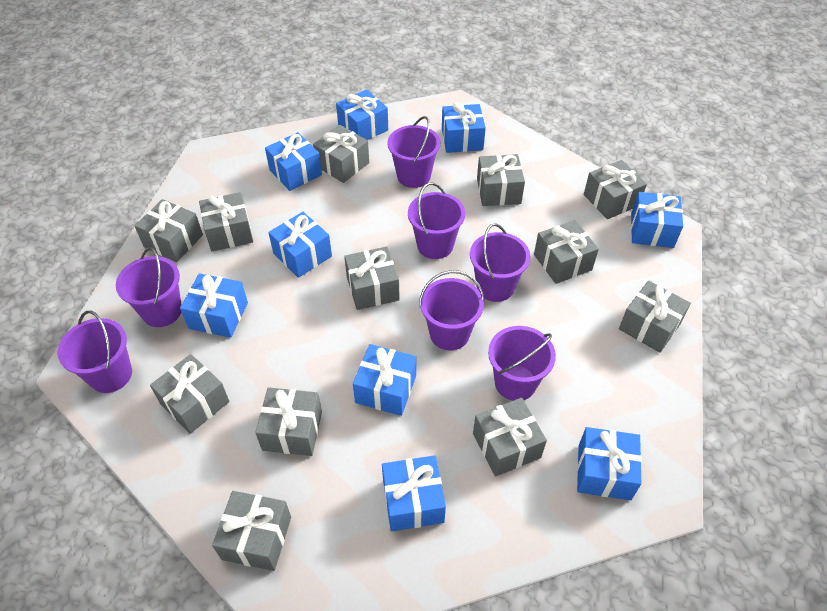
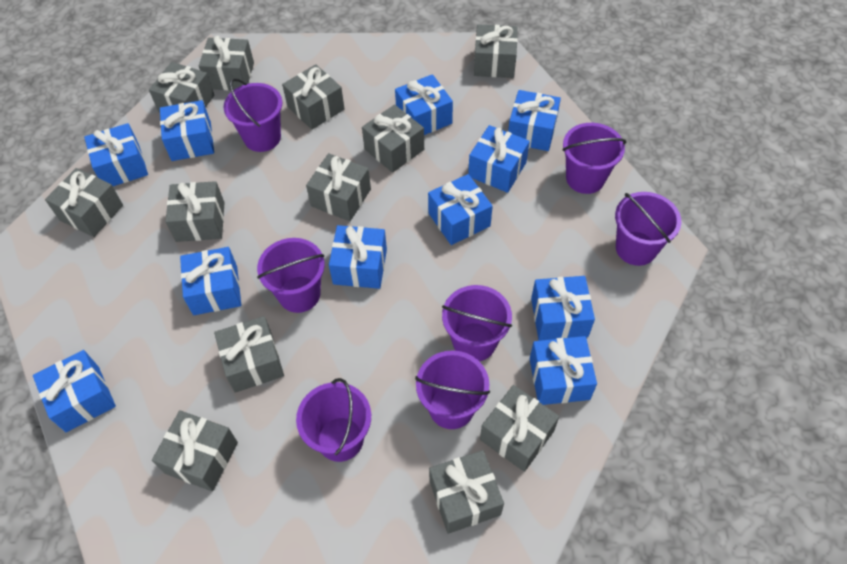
blue gift: 9 -> 11

